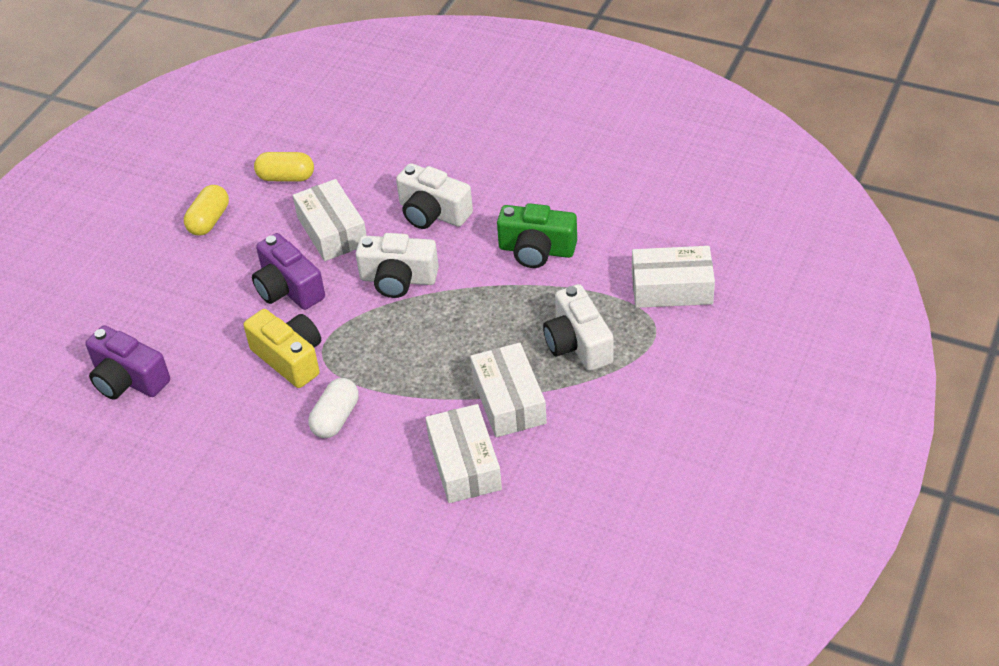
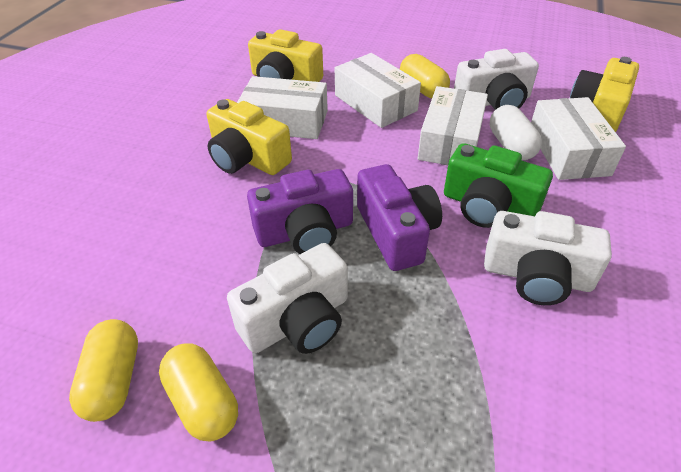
yellow camera: 1 -> 3
yellow capsule: 2 -> 3

